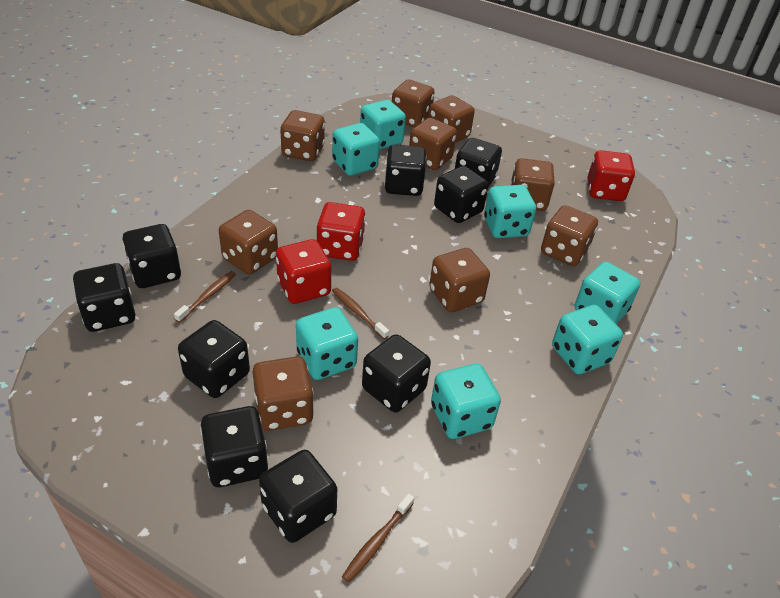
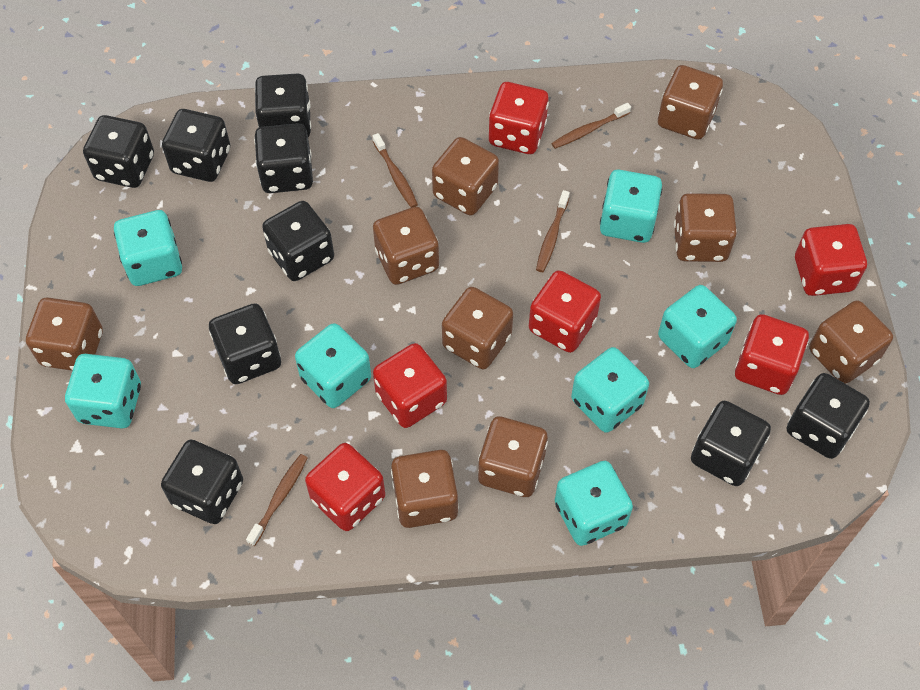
brown toothbrush: 3 -> 4
red dice: 3 -> 6

